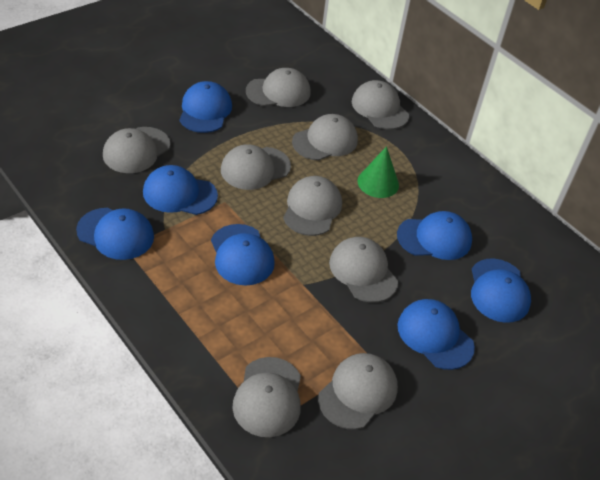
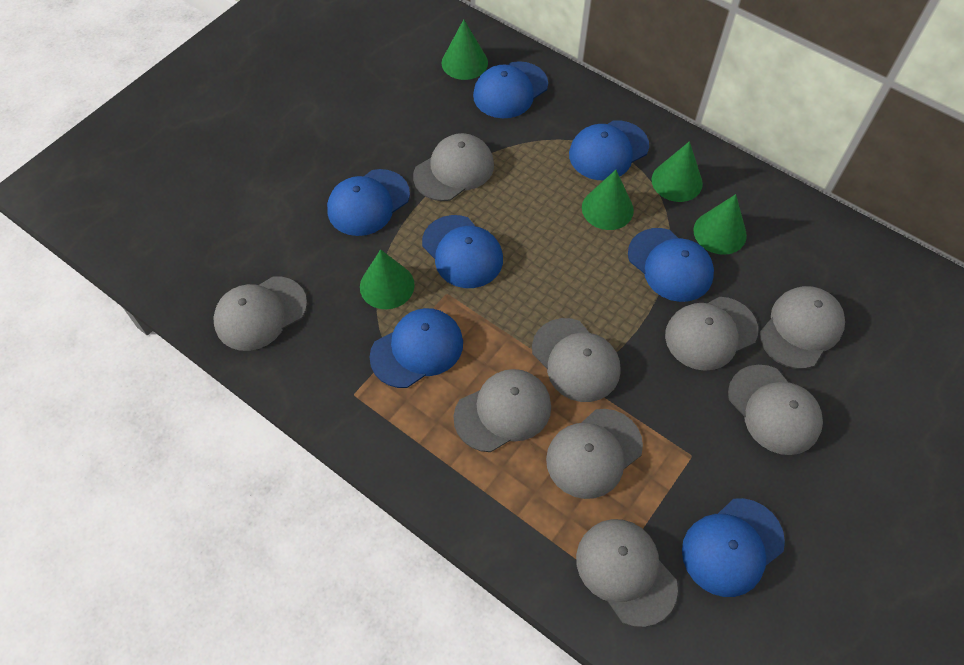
green cone: 1 -> 5

